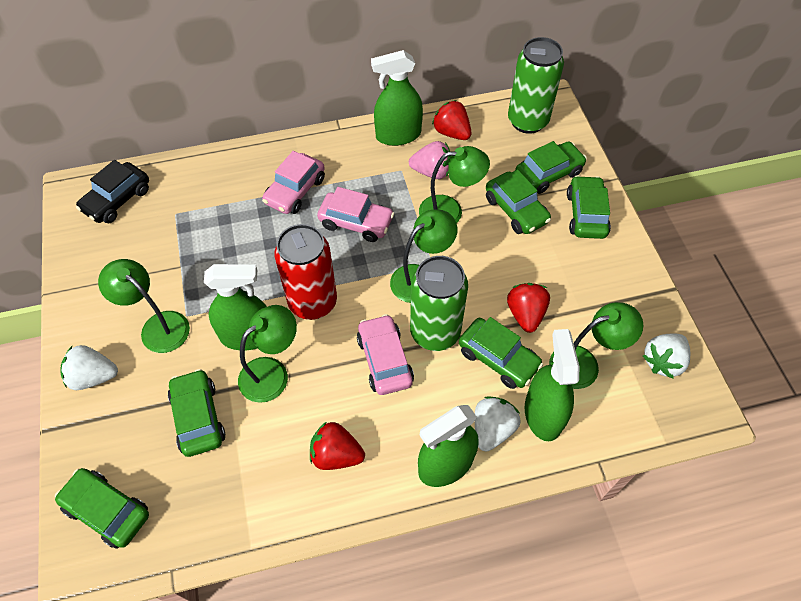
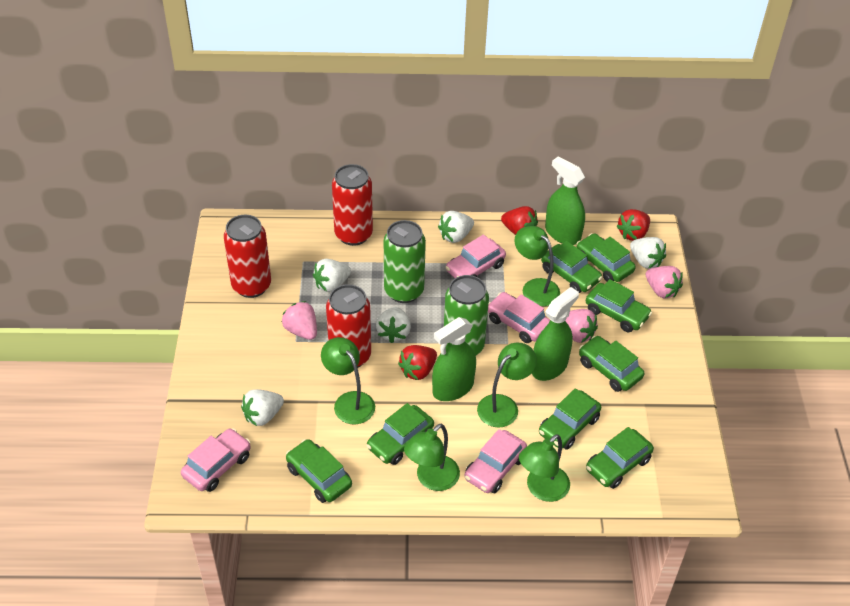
black car: 1 -> 0
green car: 6 -> 8
green spray bottle: 4 -> 3
pink car: 3 -> 4
pink strawberry: 1 -> 3
red can: 1 -> 3
white strawberry: 3 -> 5

